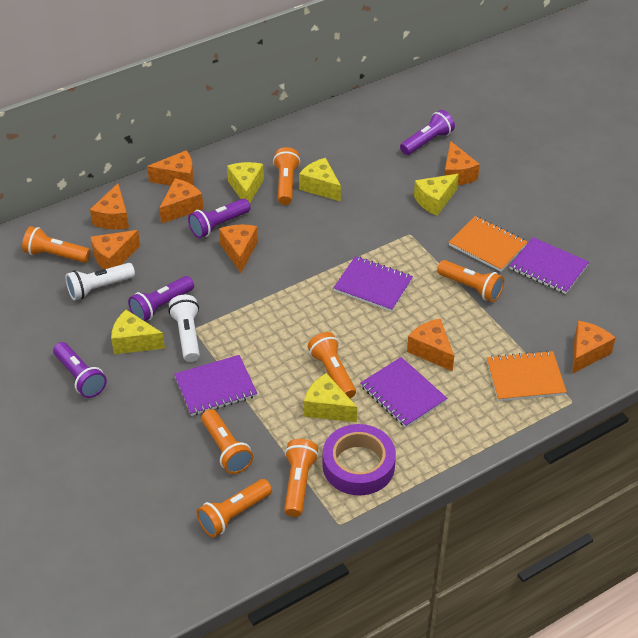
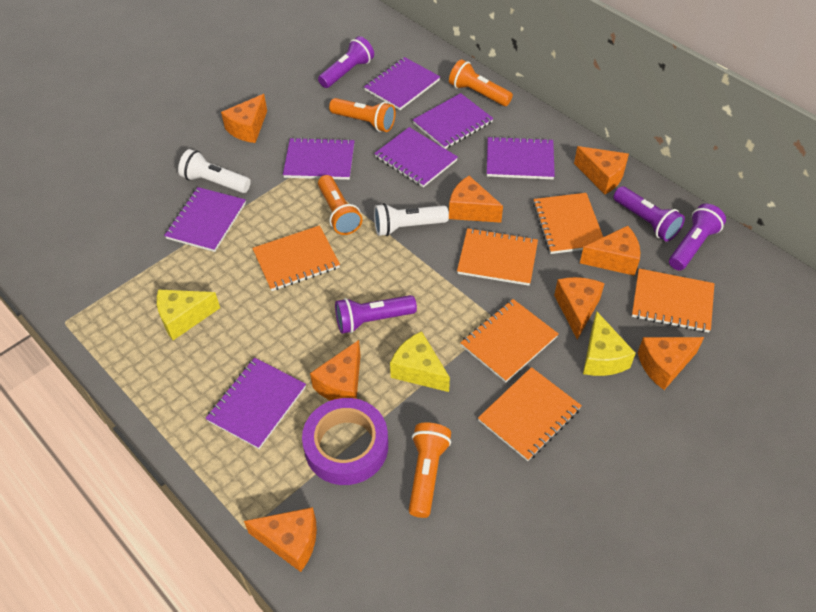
orange flashlight: 7 -> 4
orange notebook: 2 -> 6
purple notebook: 4 -> 7
yellow cheese: 5 -> 3

